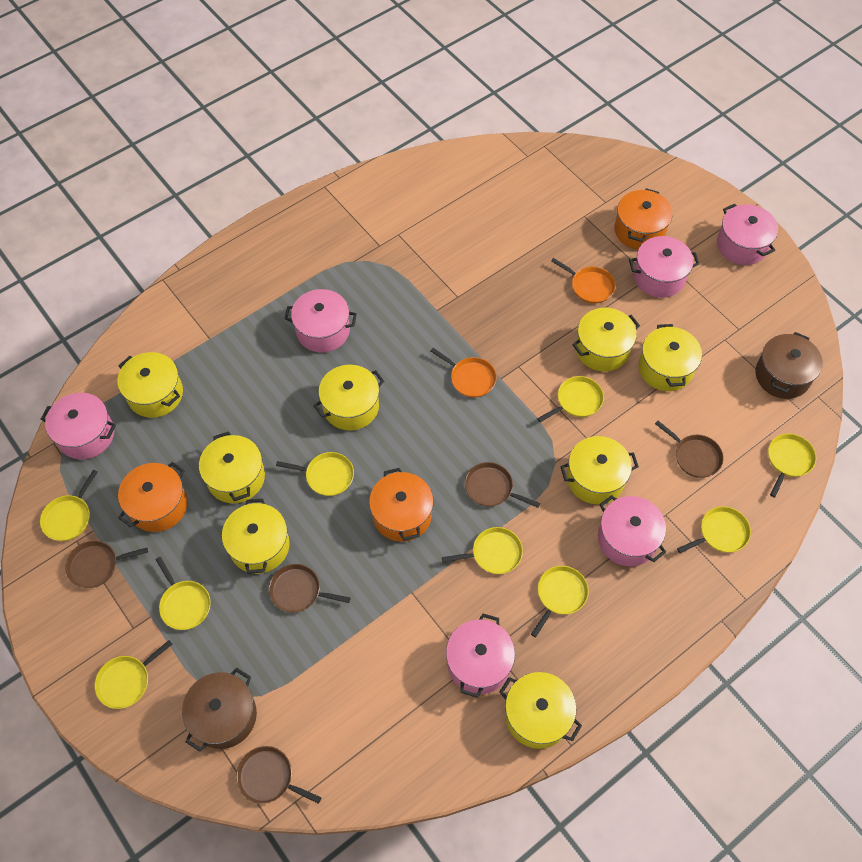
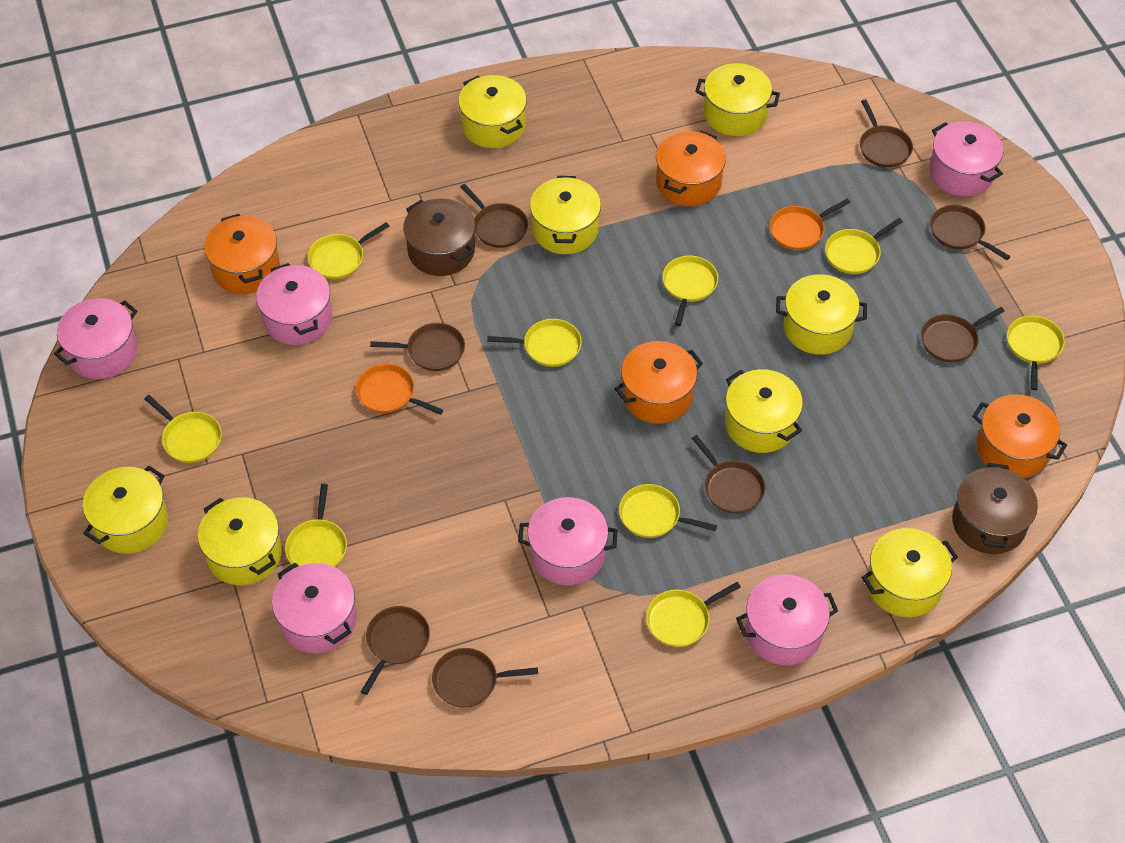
brown pan: 5 -> 8
orange pot: 3 -> 4

